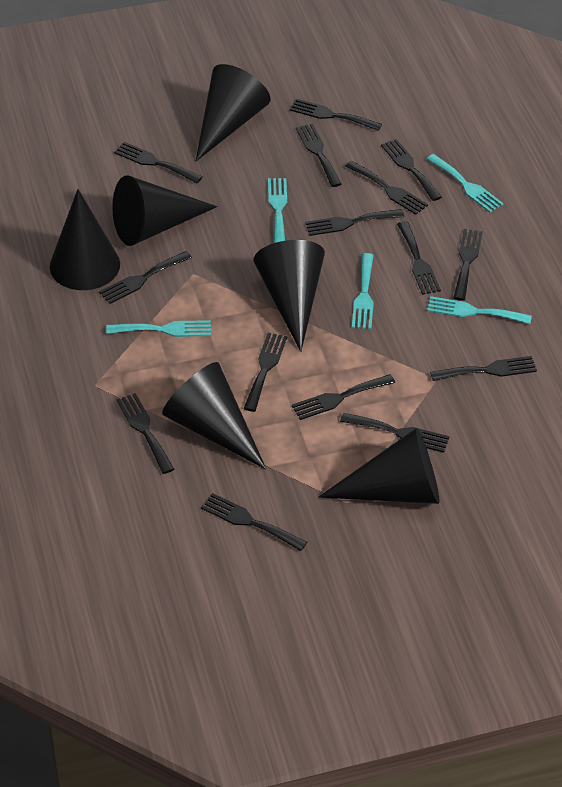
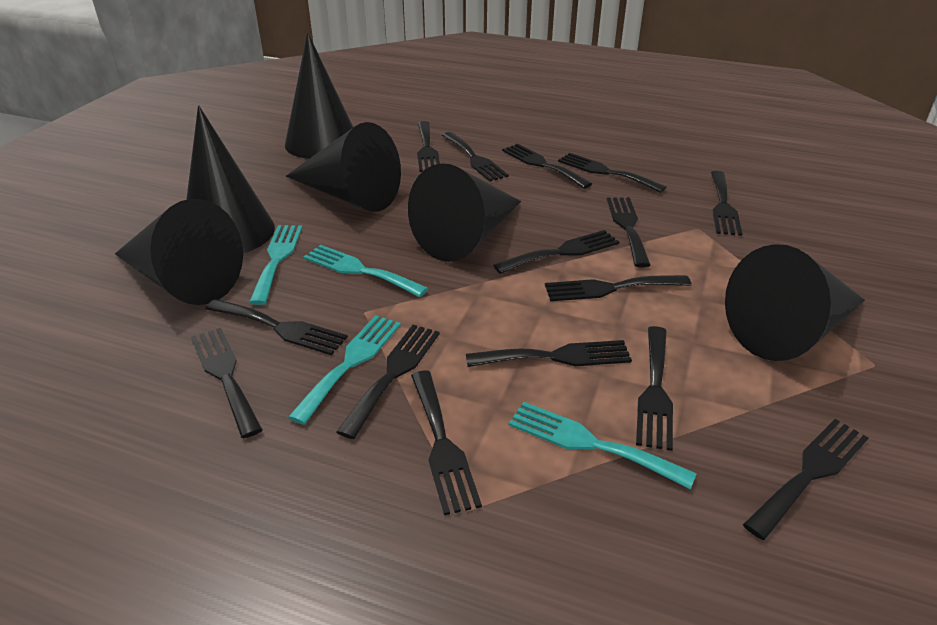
turquoise fork: 5 -> 4

